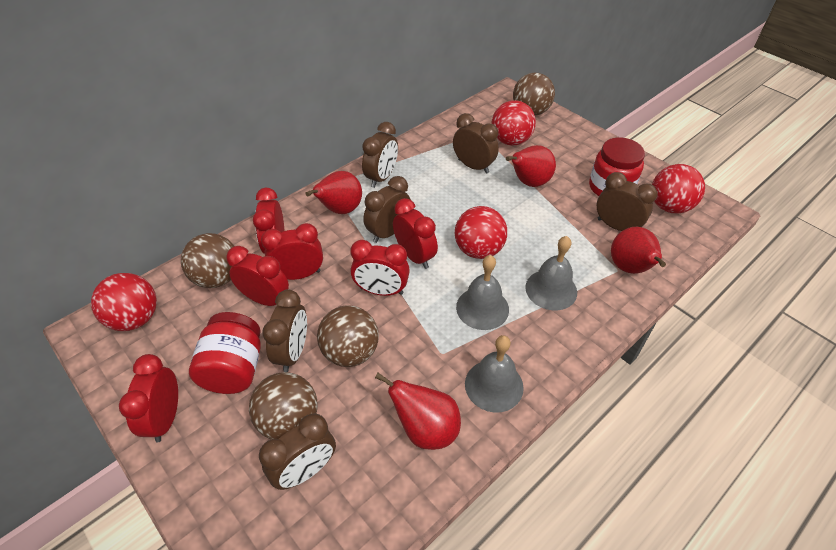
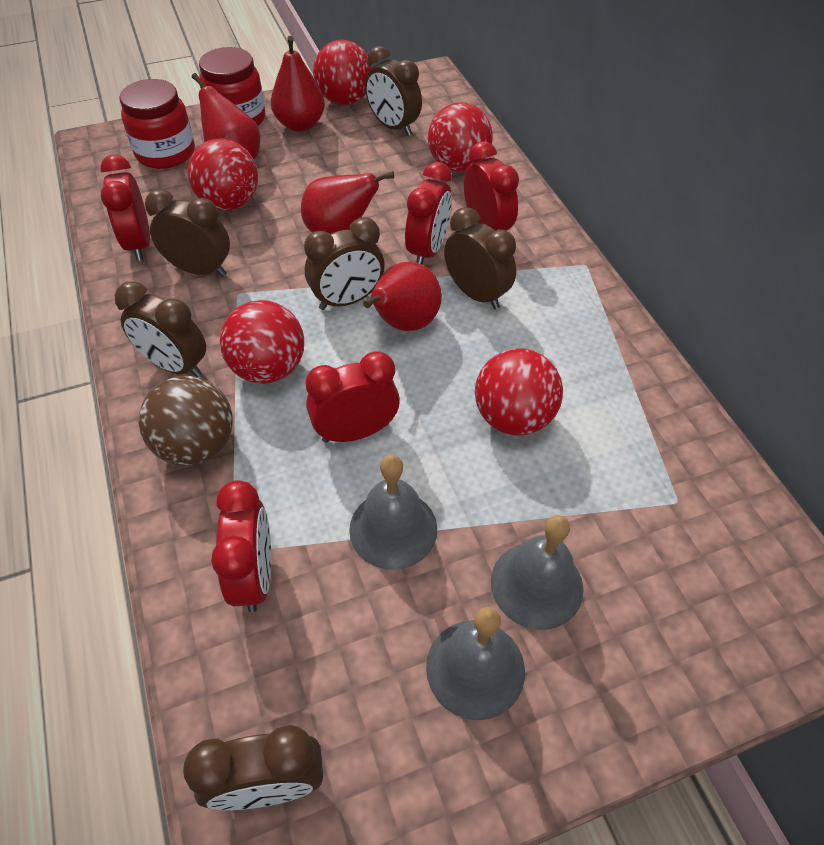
brown ball: 4 -> 1
red ball: 4 -> 5
red clock: 6 -> 5

